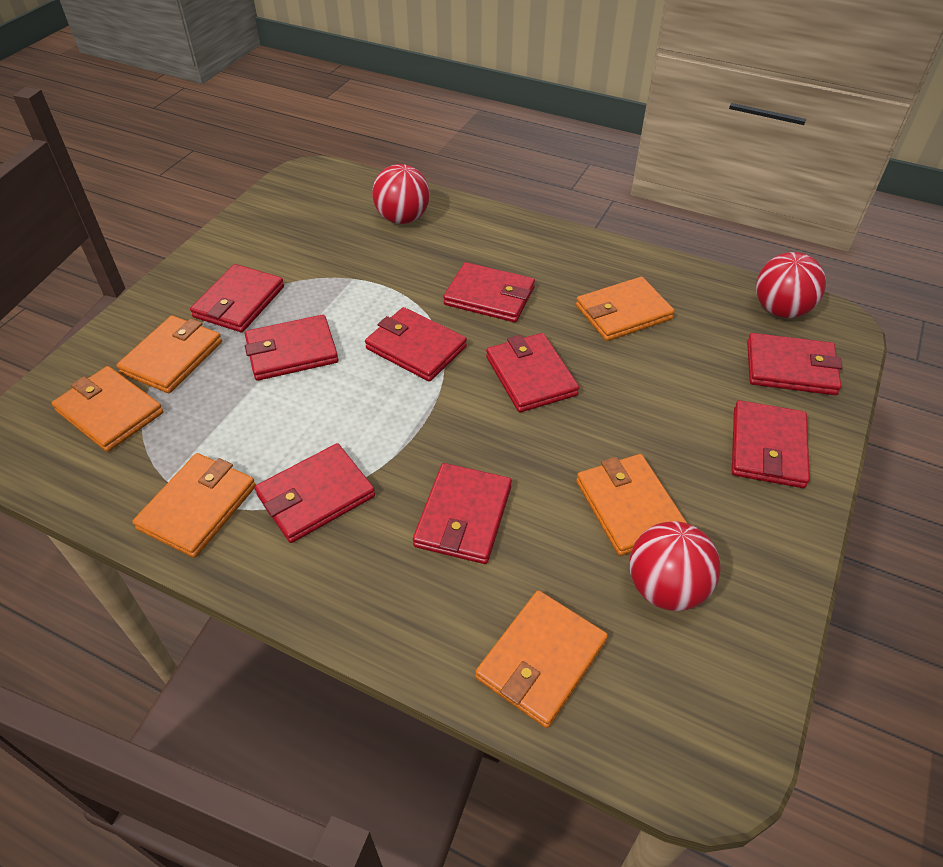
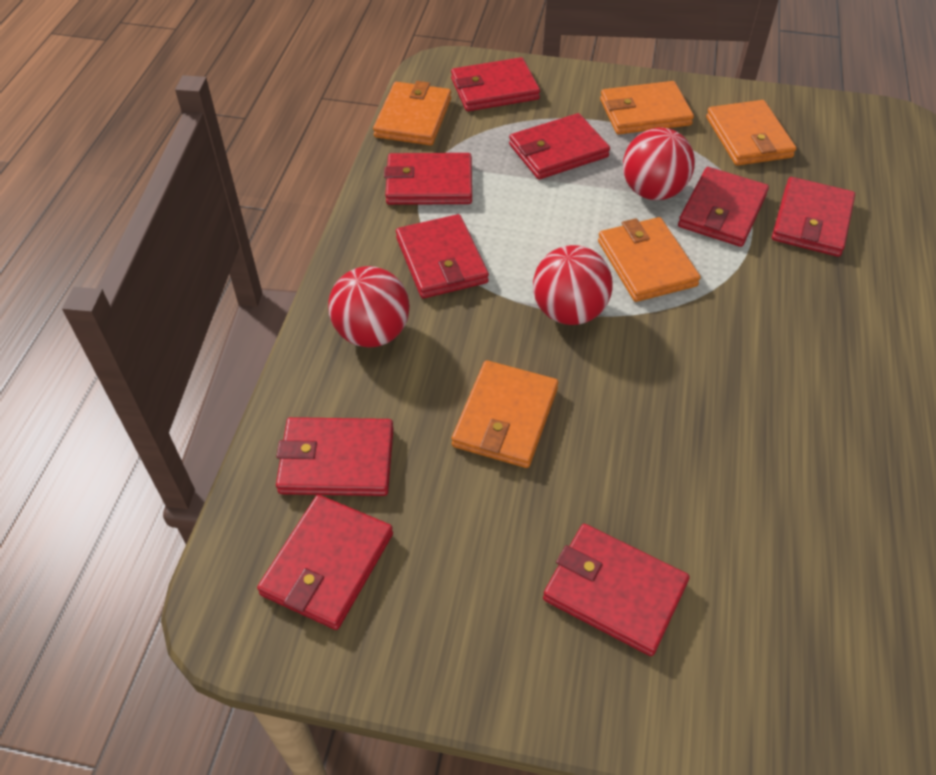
orange wallet: 6 -> 5

